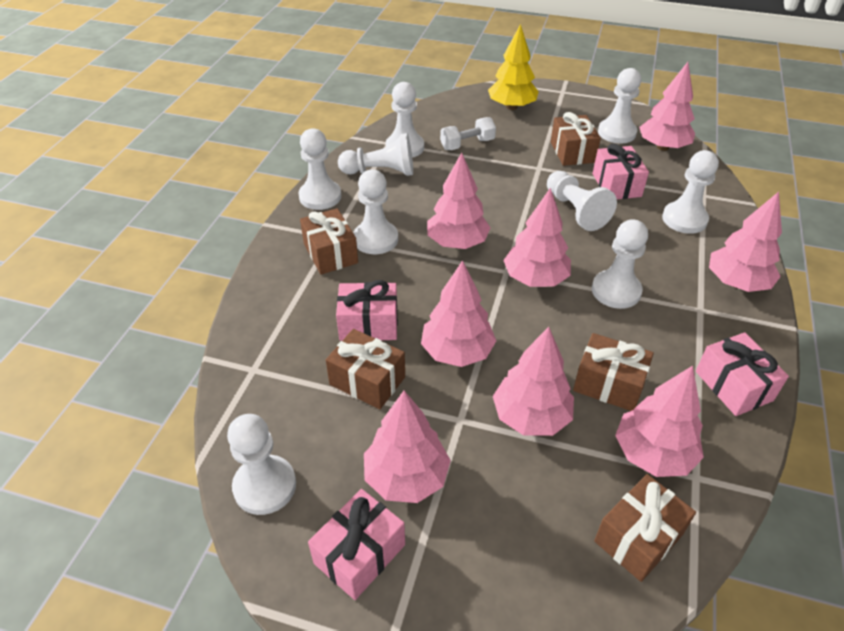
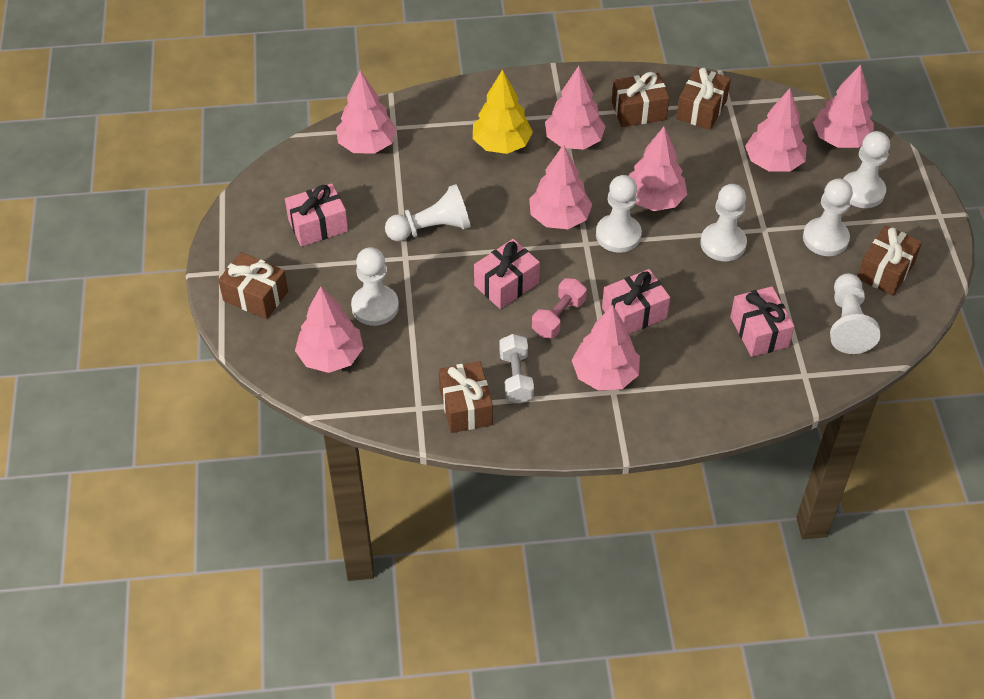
pink dumbbell: 0 -> 1
white pawn: 9 -> 7

